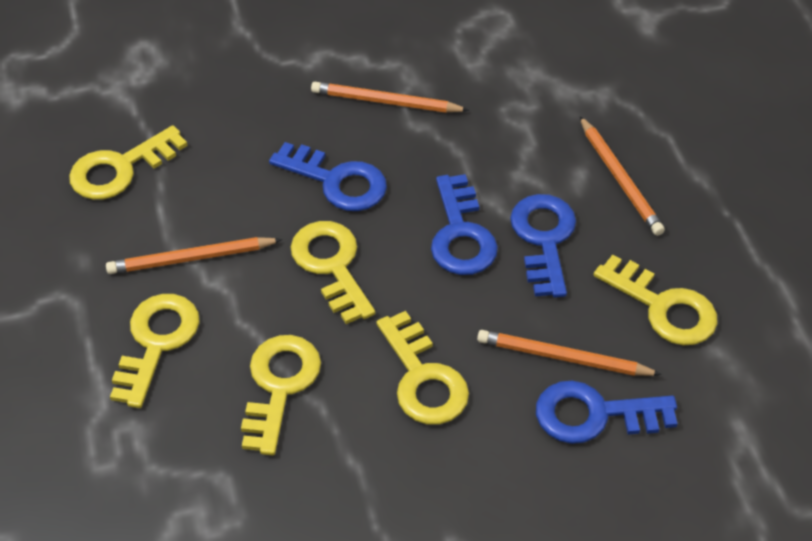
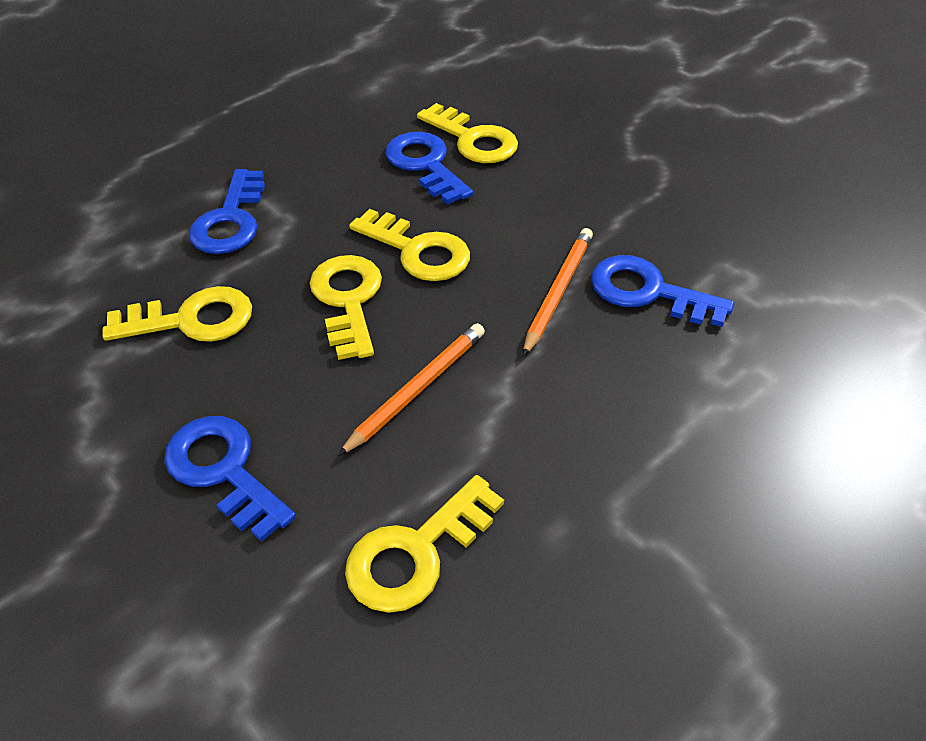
orange pencil: 4 -> 2
yellow key: 6 -> 5

